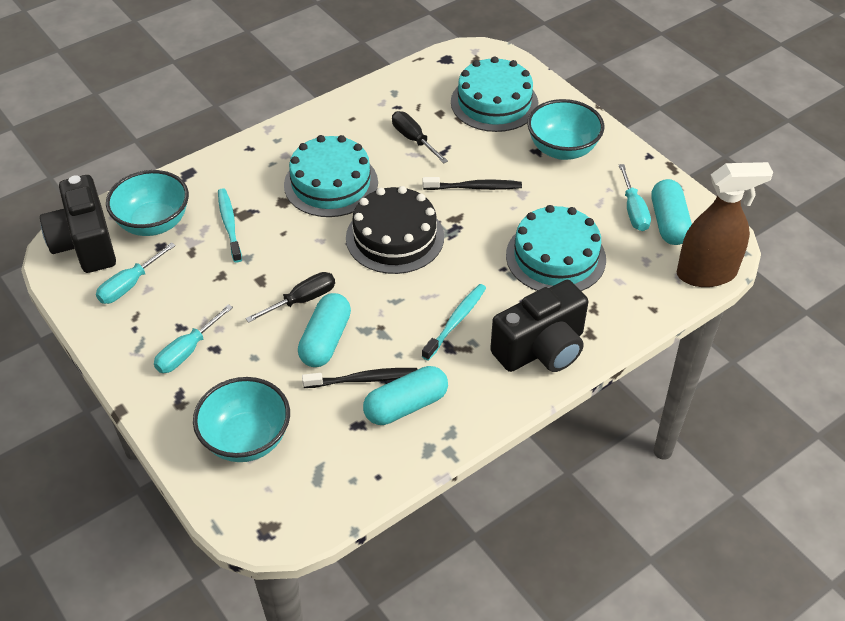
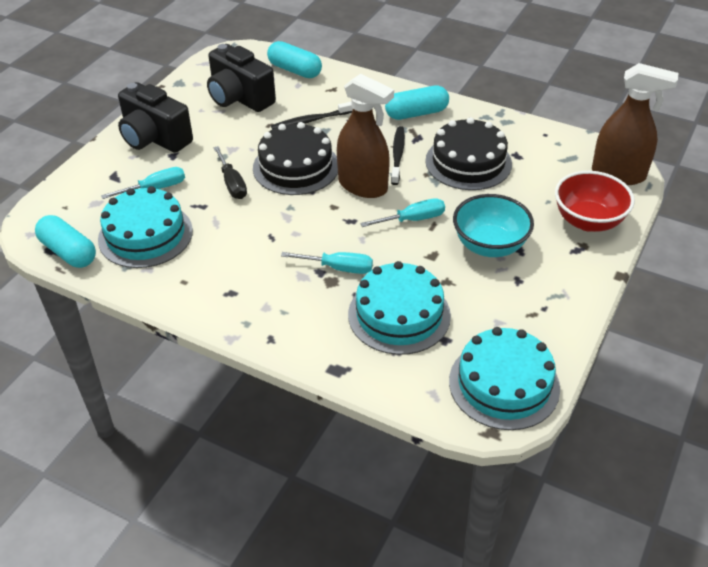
black cake: 1 -> 2
black screwdriver: 2 -> 1
brown spray bottle: 1 -> 2
red bowl: 0 -> 1
turquoise bowl: 3 -> 1
turquoise toothbrush: 2 -> 0

